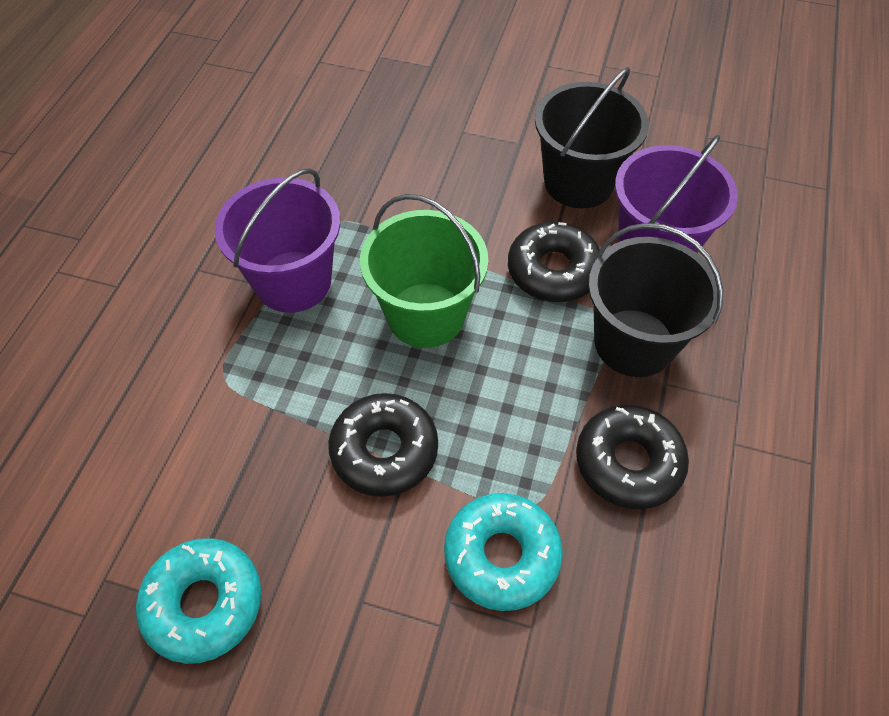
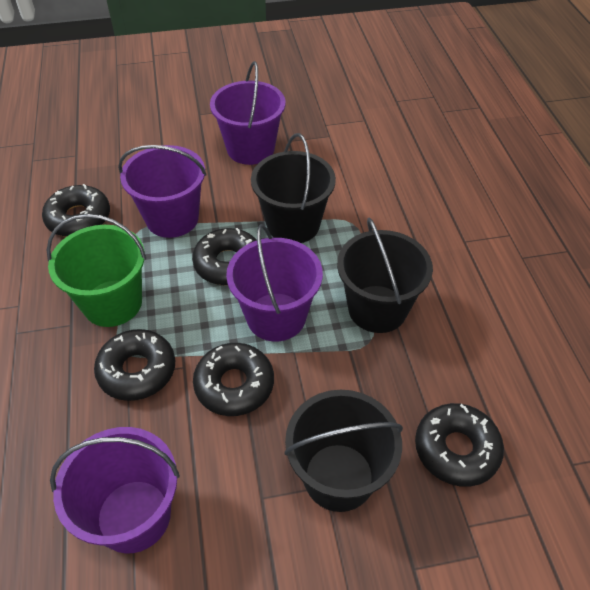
black bucket: 2 -> 3
black donut: 3 -> 5
purple bucket: 2 -> 4
turquoise donut: 2 -> 0

